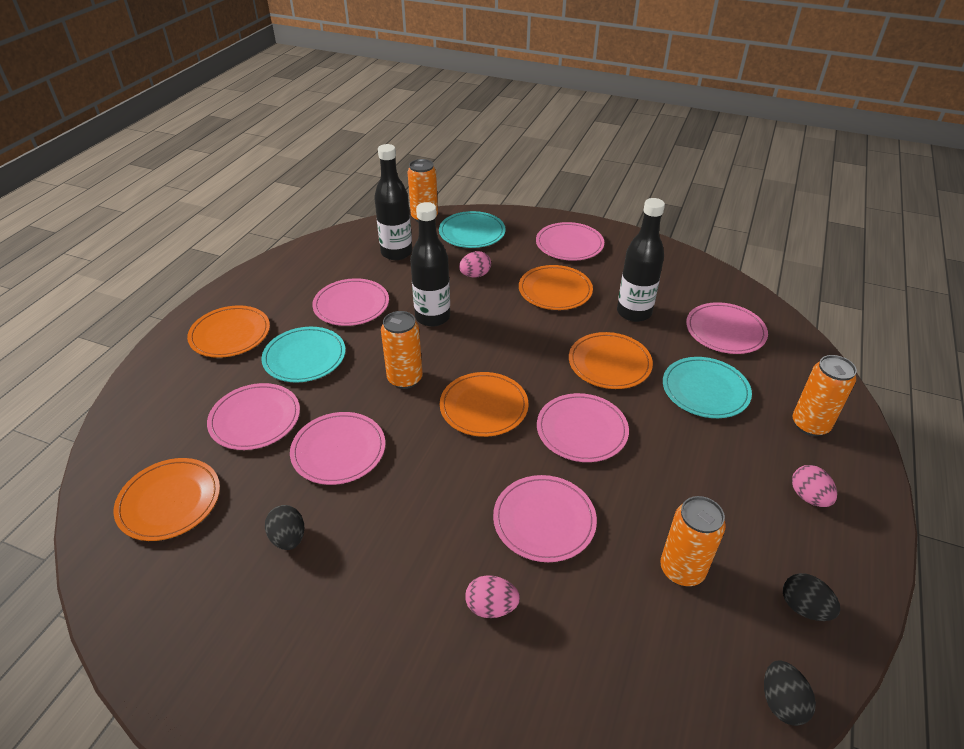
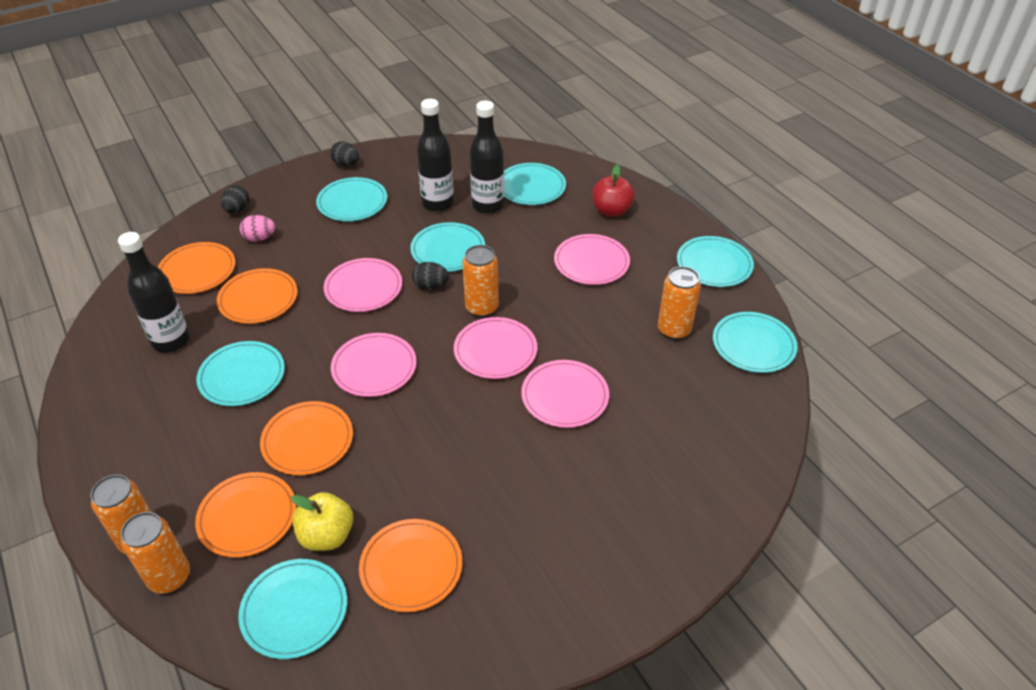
pink egg: 3 -> 1
pink plate: 7 -> 5
red apple: 0 -> 1
turquoise plate: 3 -> 7
yellow apple: 0 -> 1

